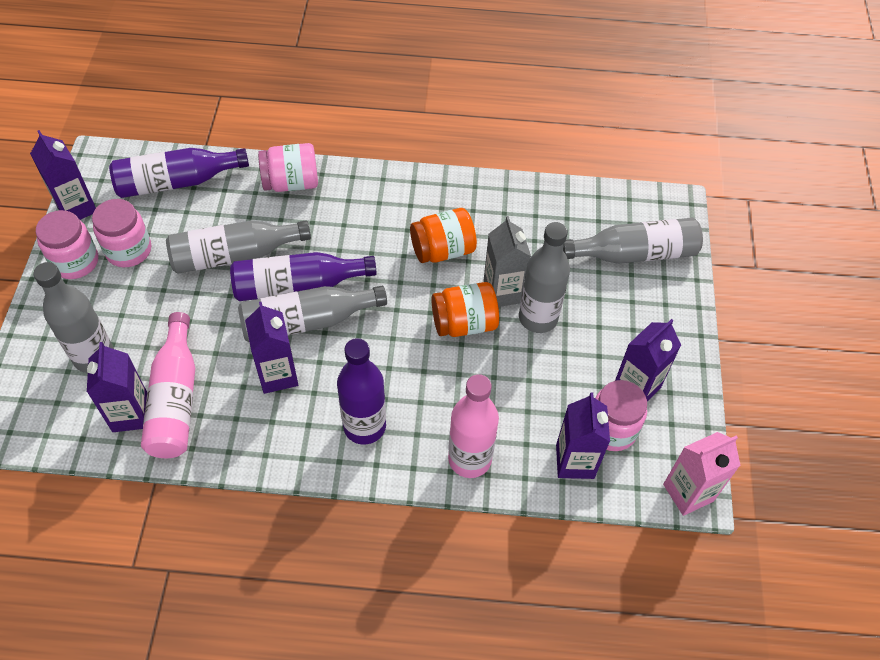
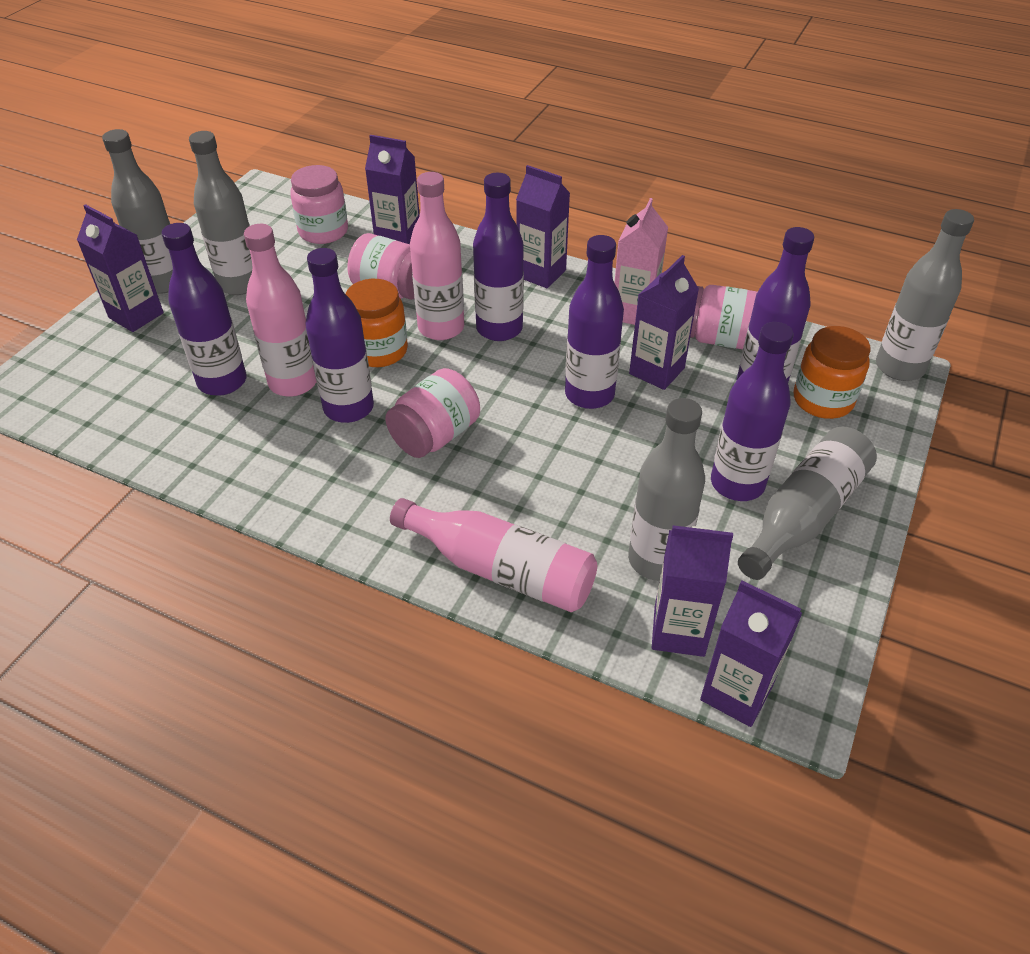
grey carton: 1 -> 0
pink bottle: 2 -> 3
purple bottle: 3 -> 6
purple carton: 5 -> 6

